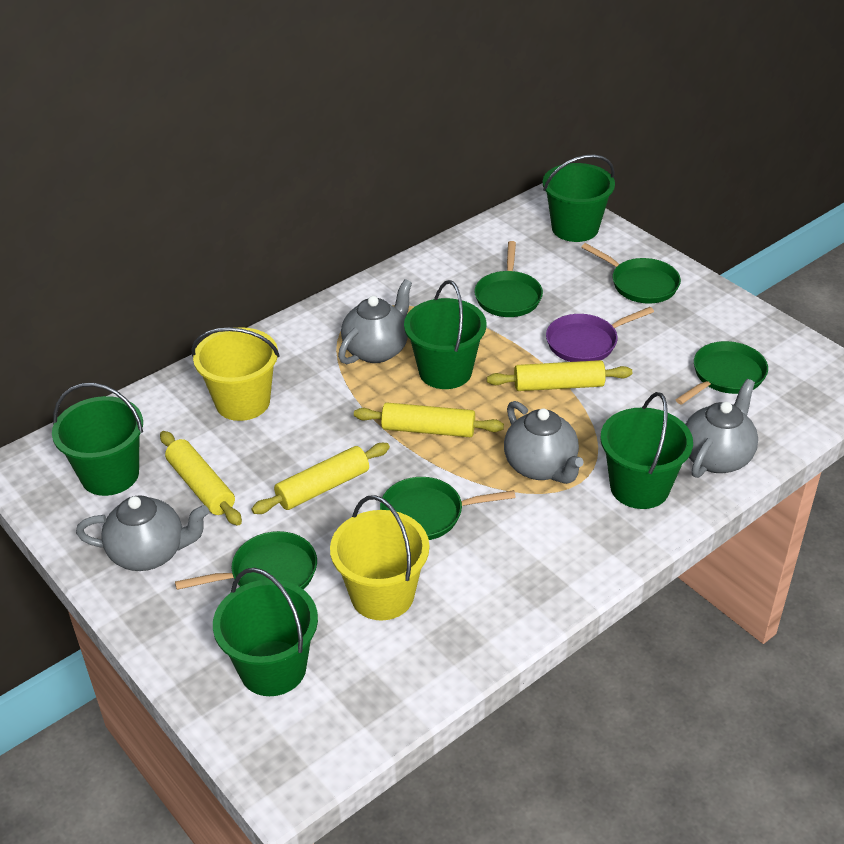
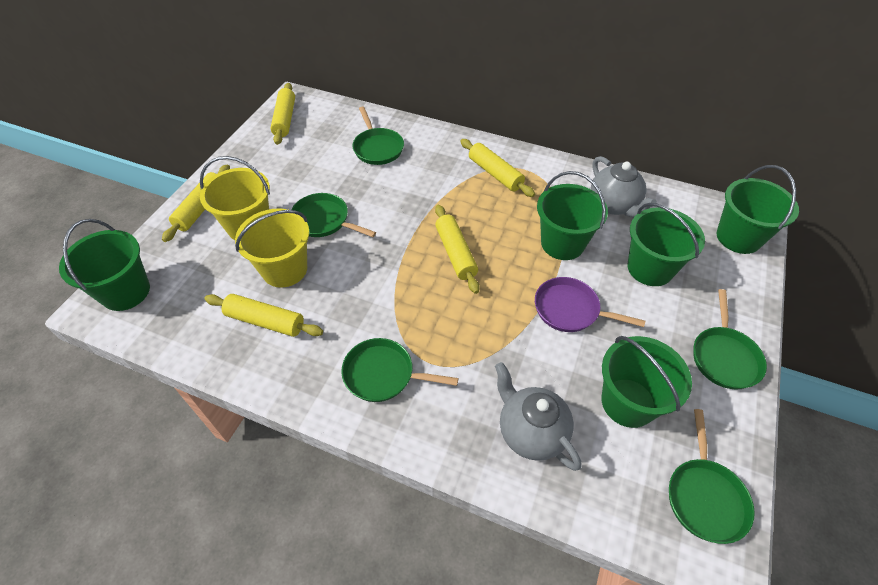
grey teapot: 4 -> 2
yellow rolling pin: 4 -> 5

